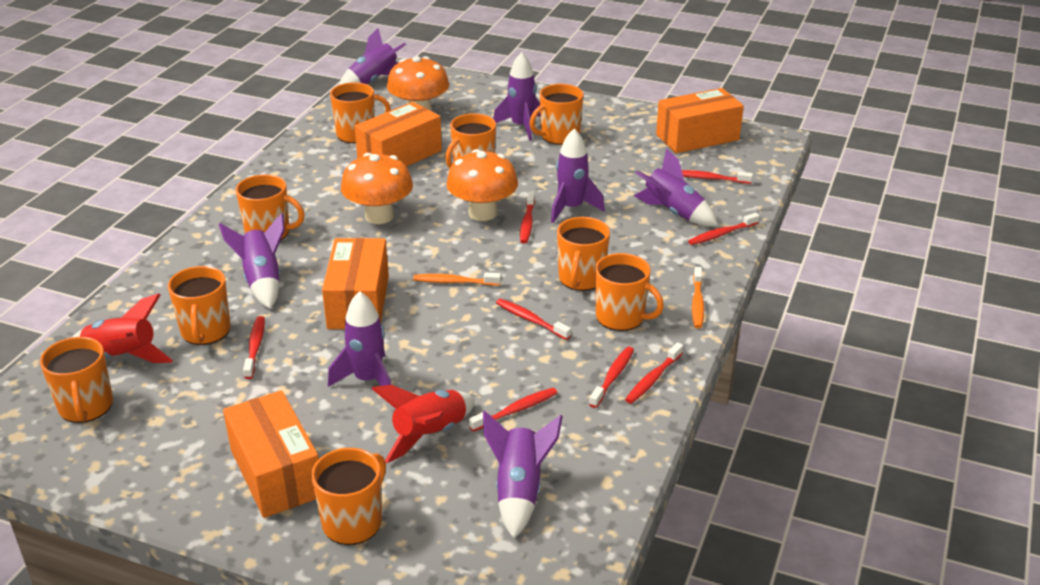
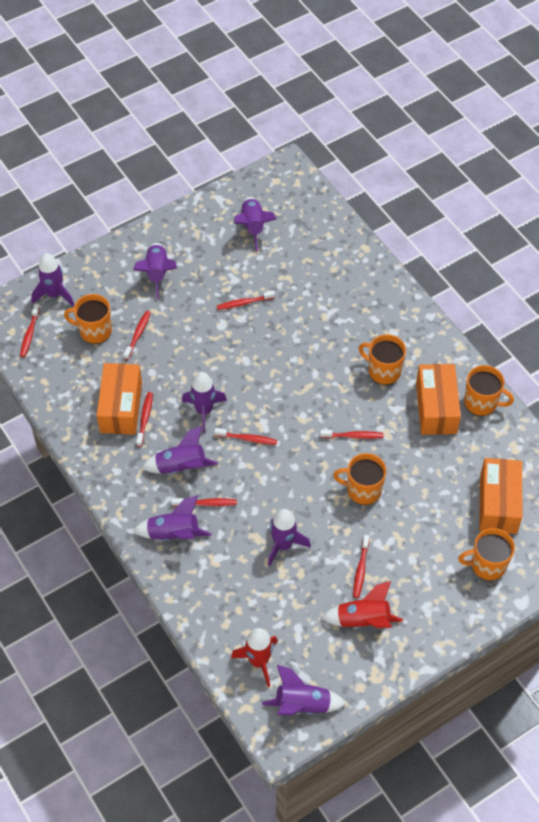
orange box: 4 -> 3
orange mug: 9 -> 5
orange mushroom: 3 -> 0
orange toothbrush: 2 -> 0
purple rocket: 7 -> 8

